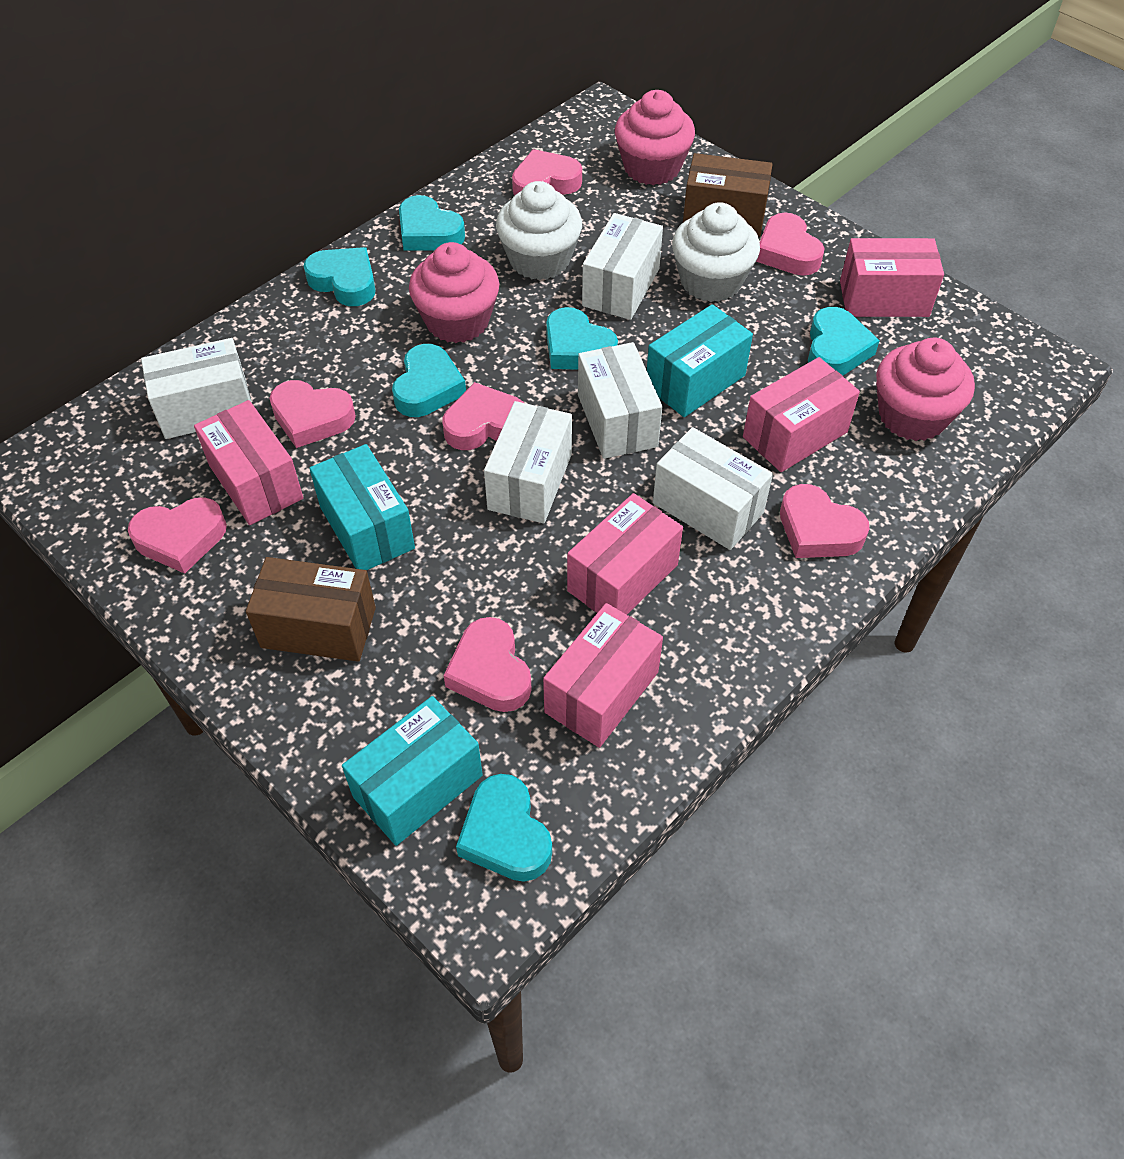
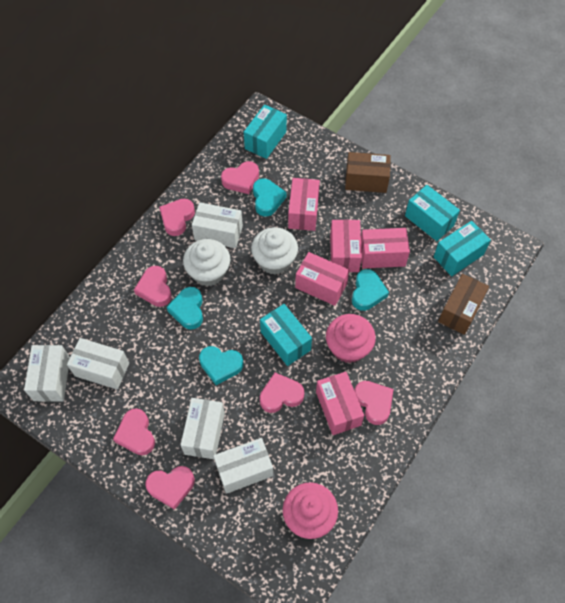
pink cupcake: 3 -> 2
turquoise box: 3 -> 4
turquoise heart: 6 -> 4

